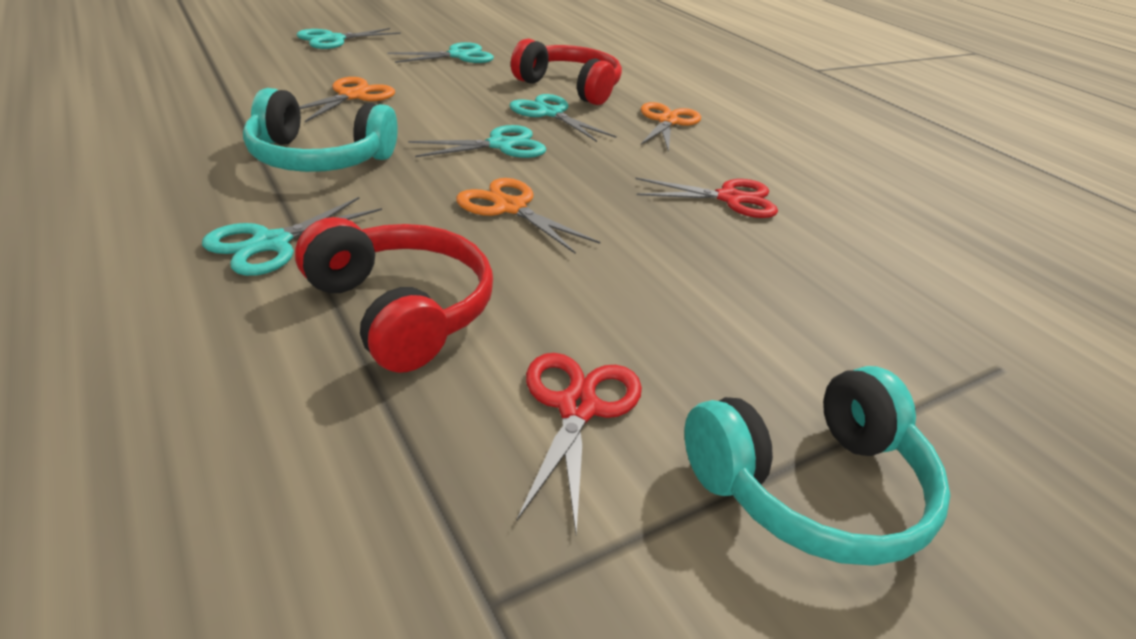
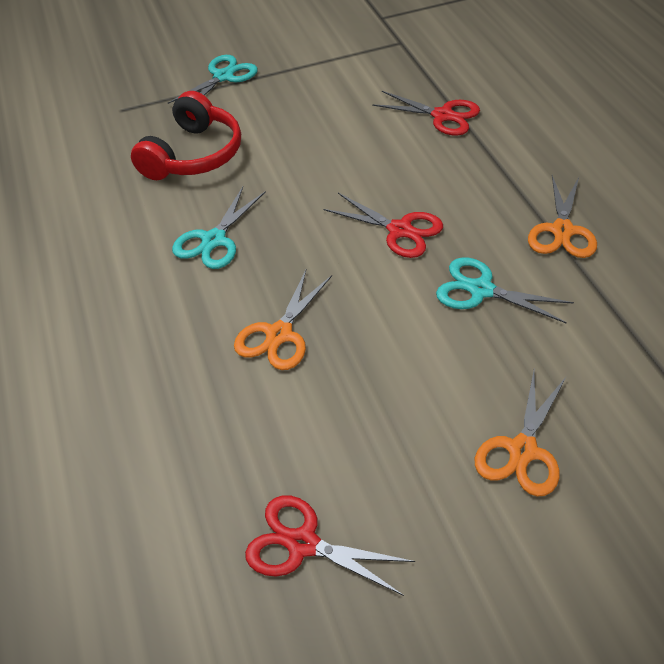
red headphones: 2 -> 1
red scissors: 2 -> 3
turquoise headphones: 2 -> 0
turquoise scissors: 5 -> 3

